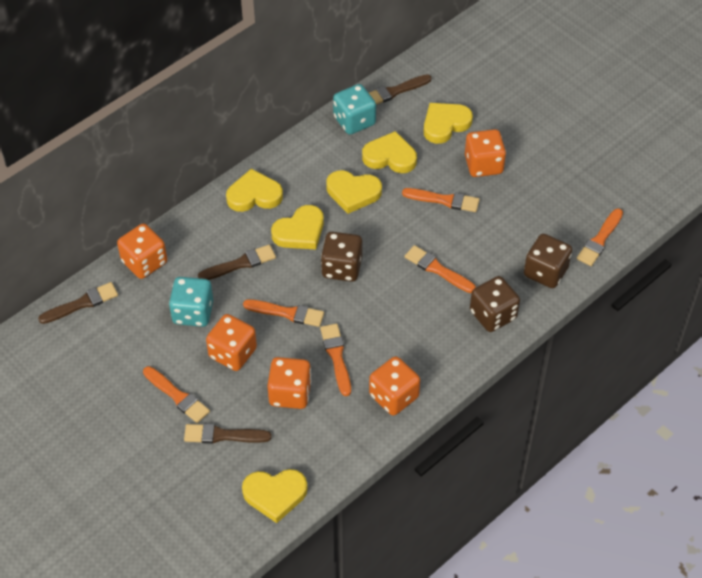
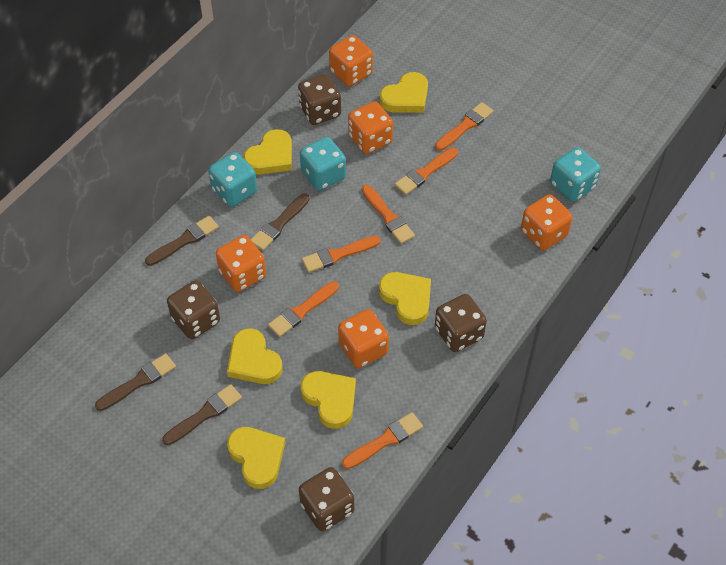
brown dice: 3 -> 4
turquoise dice: 2 -> 3

